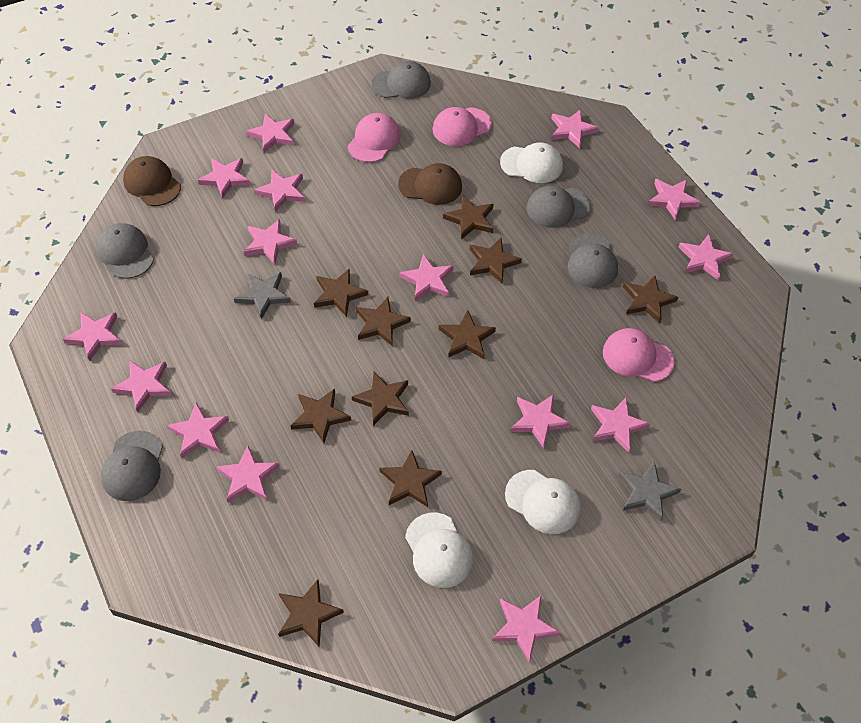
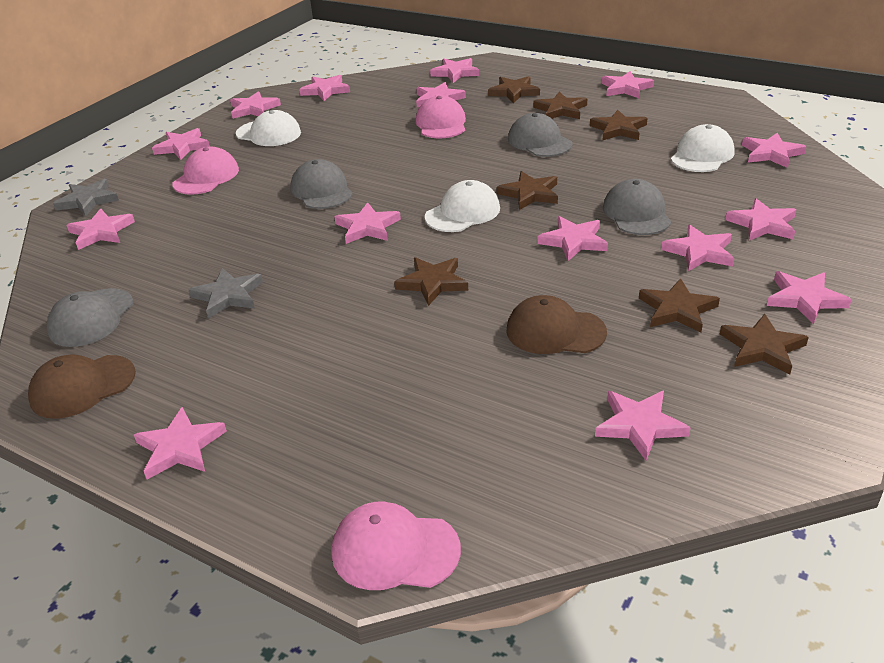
brown star: 10 -> 7
grey cap: 5 -> 4

